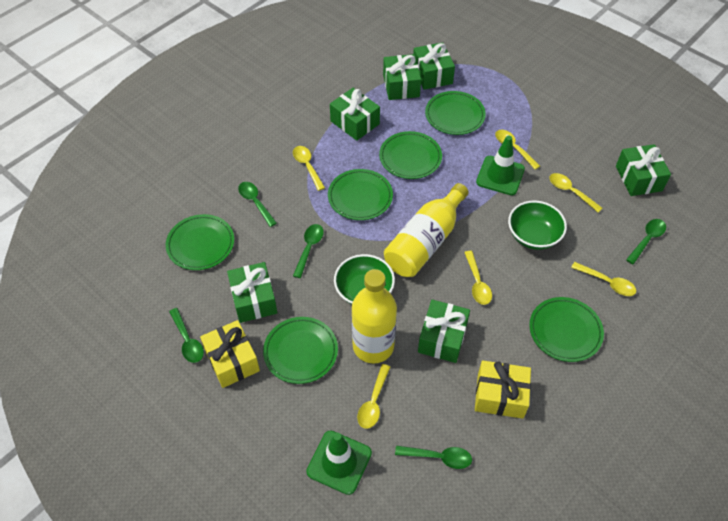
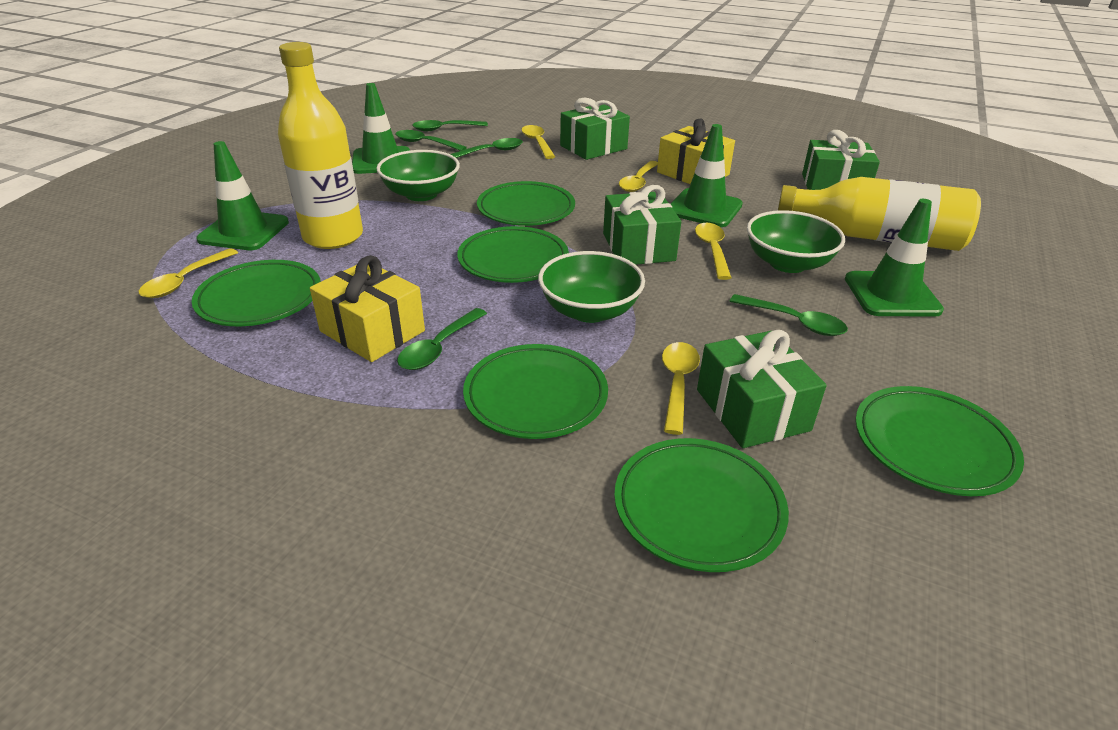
green bowl: 2 -> 3
green gift: 6 -> 4
green traffic cone: 2 -> 4
yellow spoon: 6 -> 5

